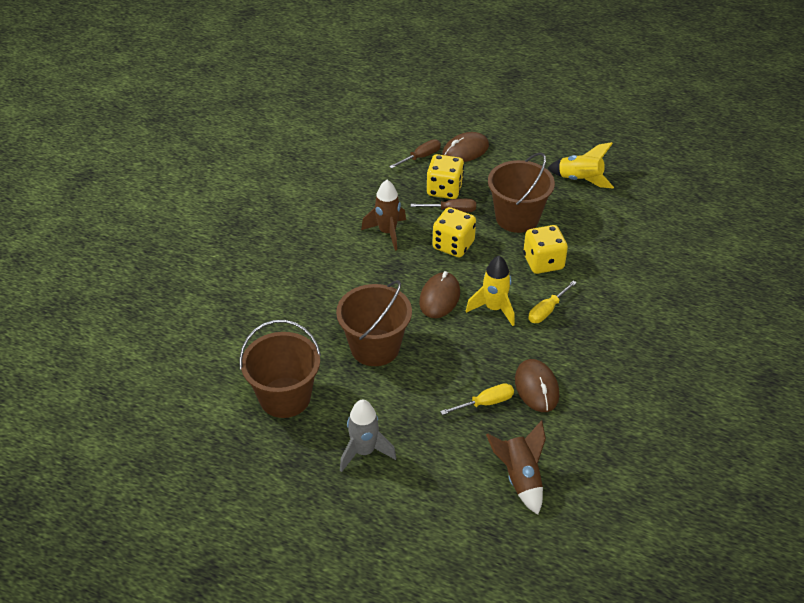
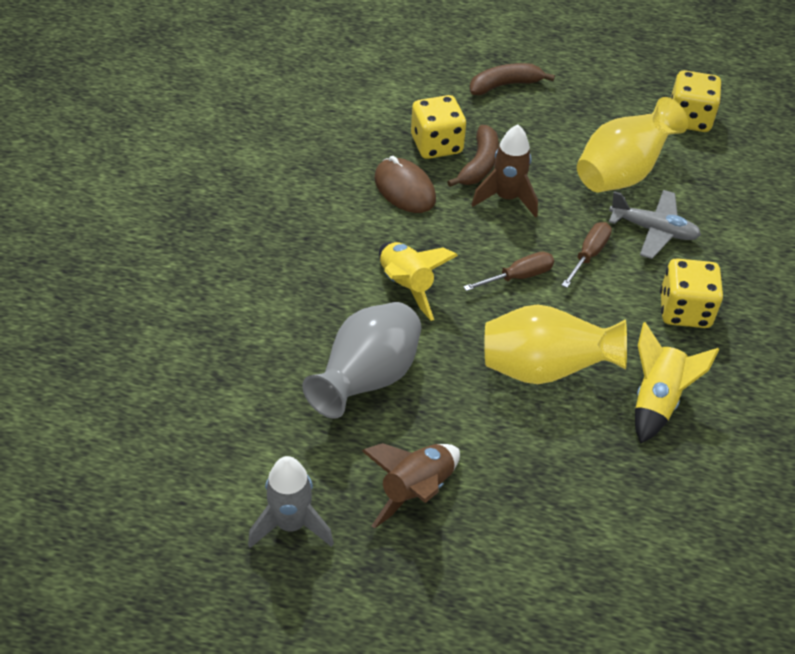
brown banana: 0 -> 2
brown bucket: 3 -> 0
brown mouse: 3 -> 1
grey plane: 0 -> 1
grey vase: 0 -> 1
yellow screwdriver: 2 -> 0
yellow vase: 0 -> 2

